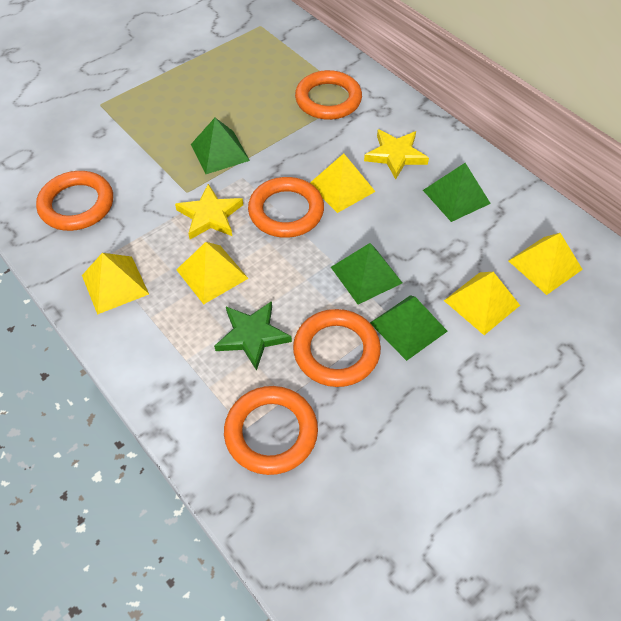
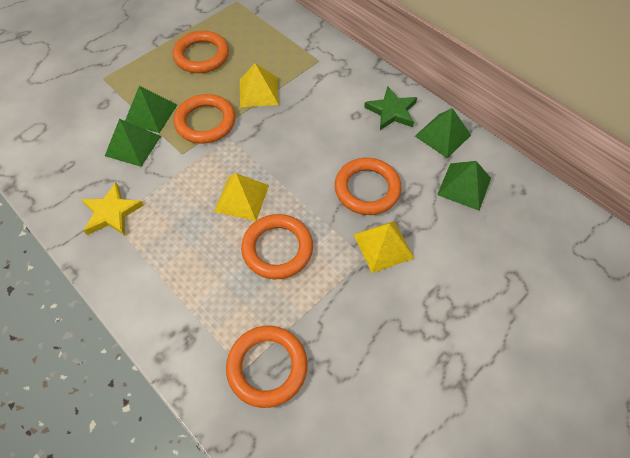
yellow pyramid: 5 -> 3
yellow star: 2 -> 1

